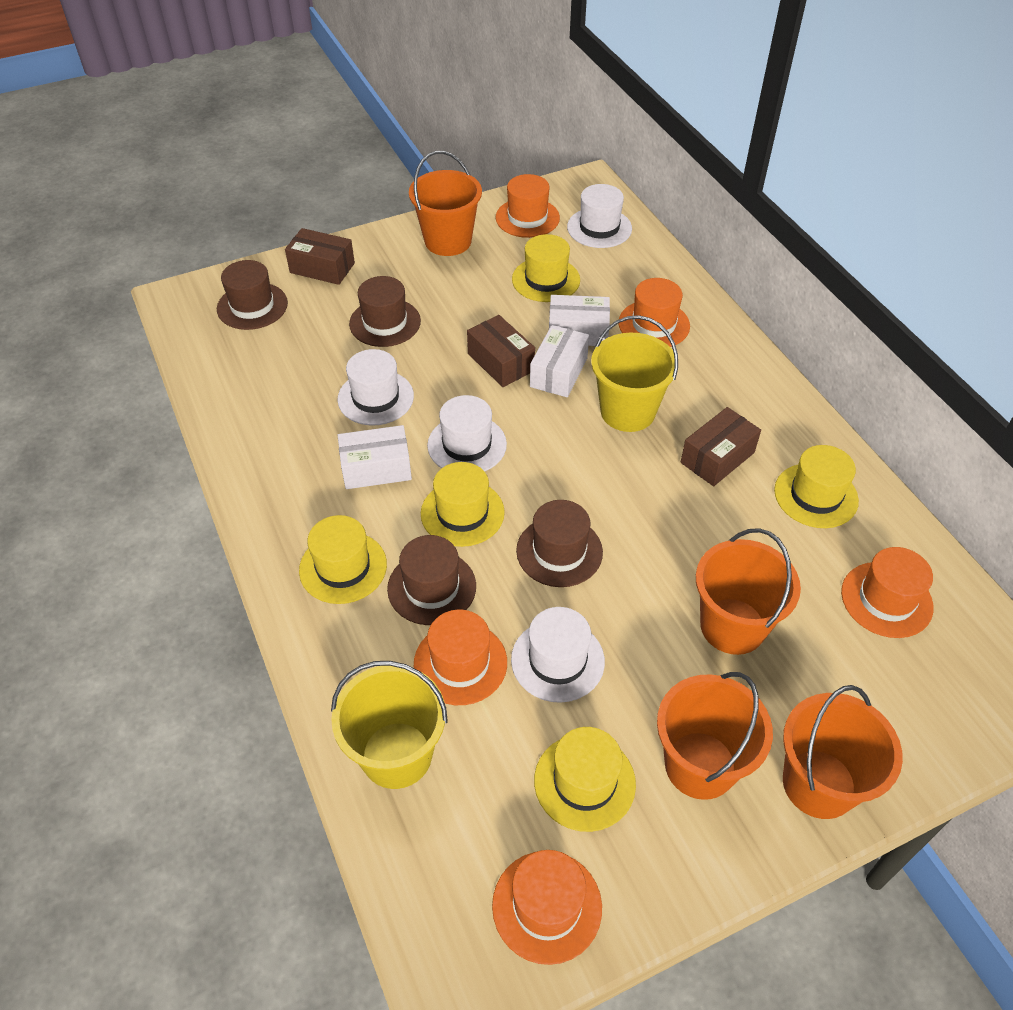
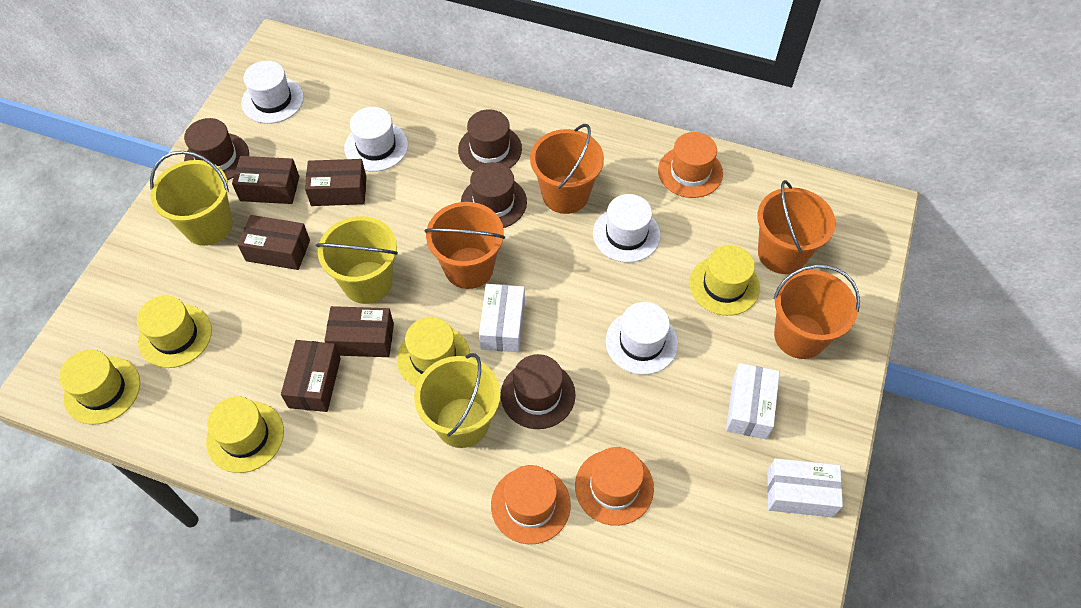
brown box: 3 -> 5
orange hat: 5 -> 3
yellow bucket: 2 -> 3

